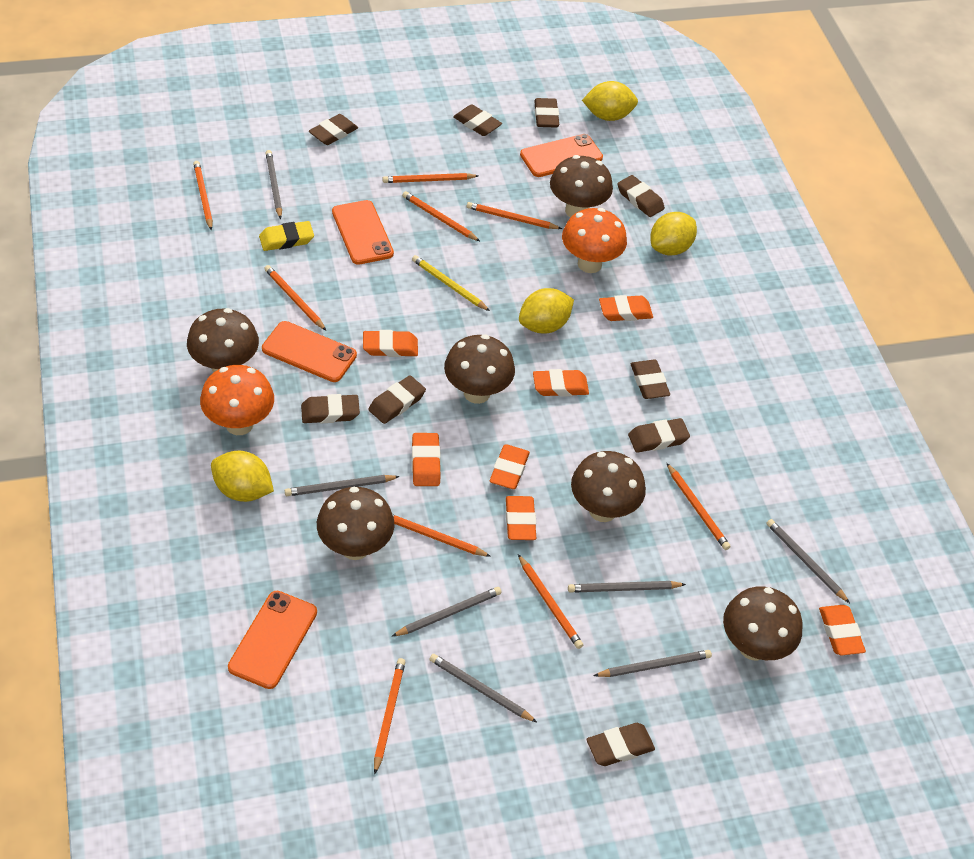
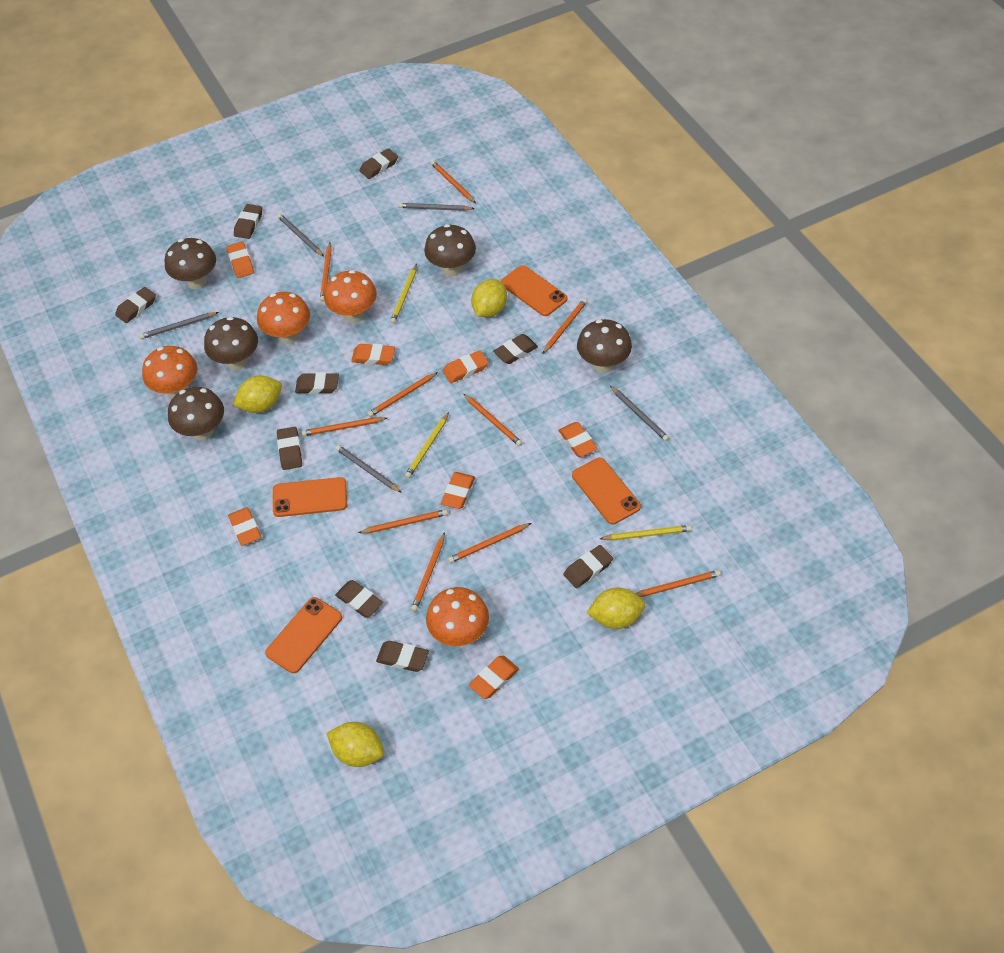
brown mushroom: 6 -> 5
grey pencil: 7 -> 5
orange mushroom: 2 -> 4
orange pencil: 9 -> 10
yellow eraser: 1 -> 0
yellow pencil: 1 -> 3

